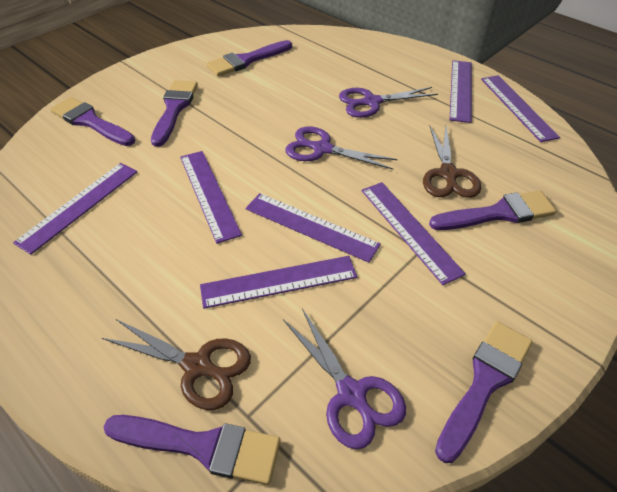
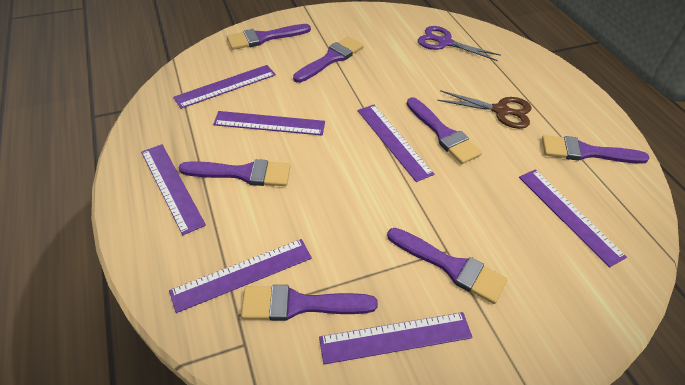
brown scissors: 2 -> 1
purple brush: 6 -> 7
purple scissors: 3 -> 1

